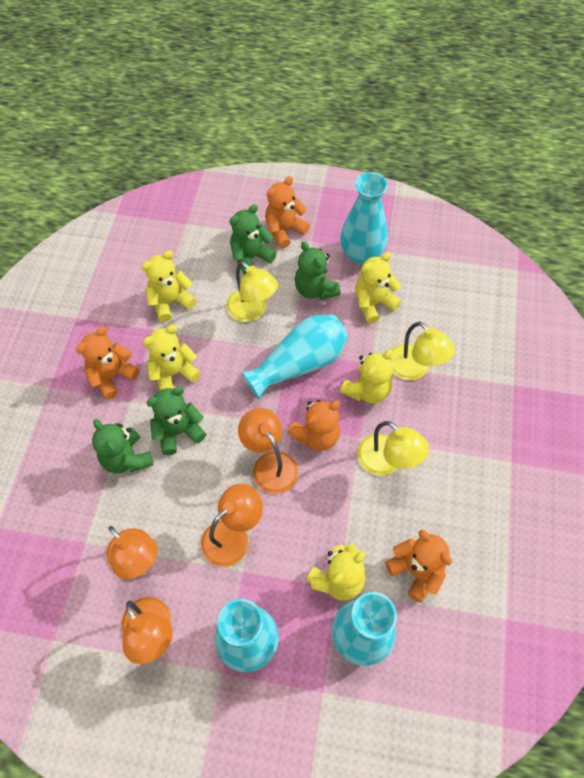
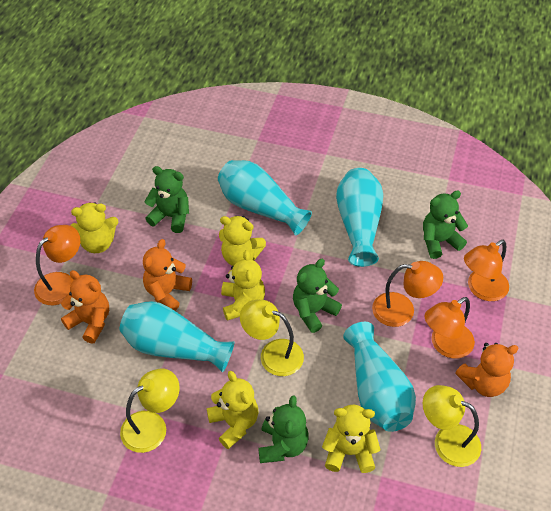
orange teddy bear: 4 -> 3

